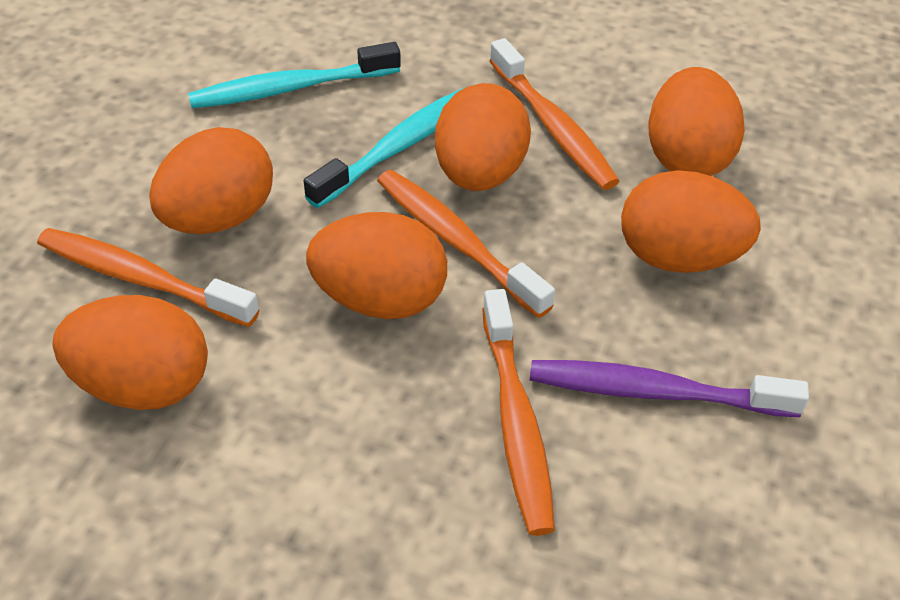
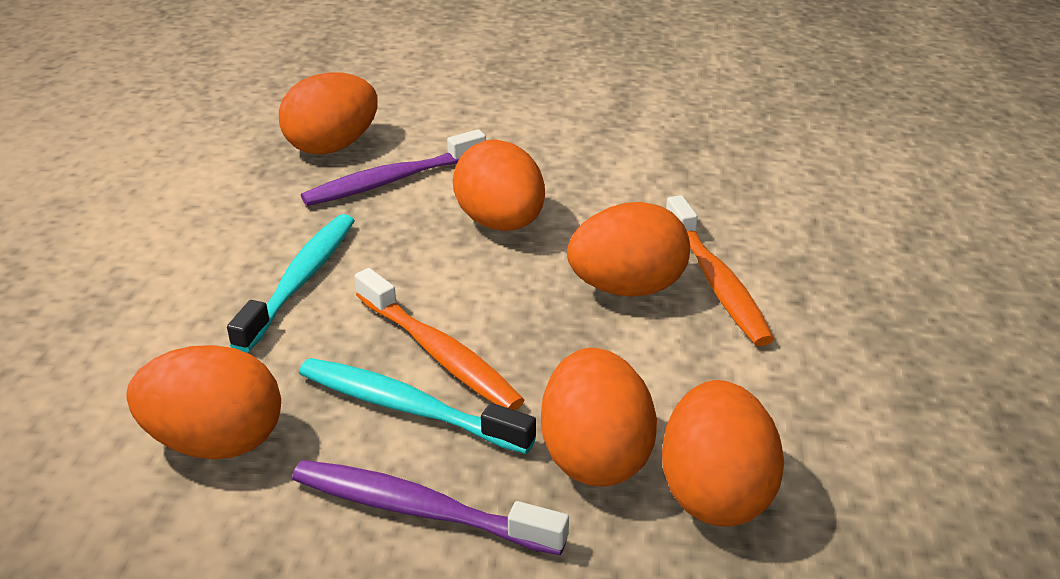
orange toothbrush: 4 -> 2
purple toothbrush: 1 -> 2

